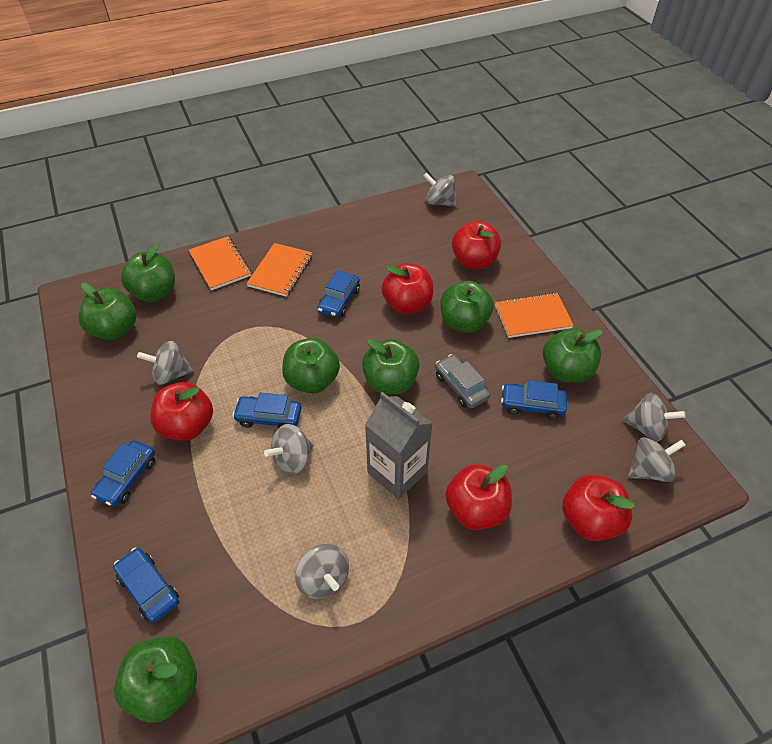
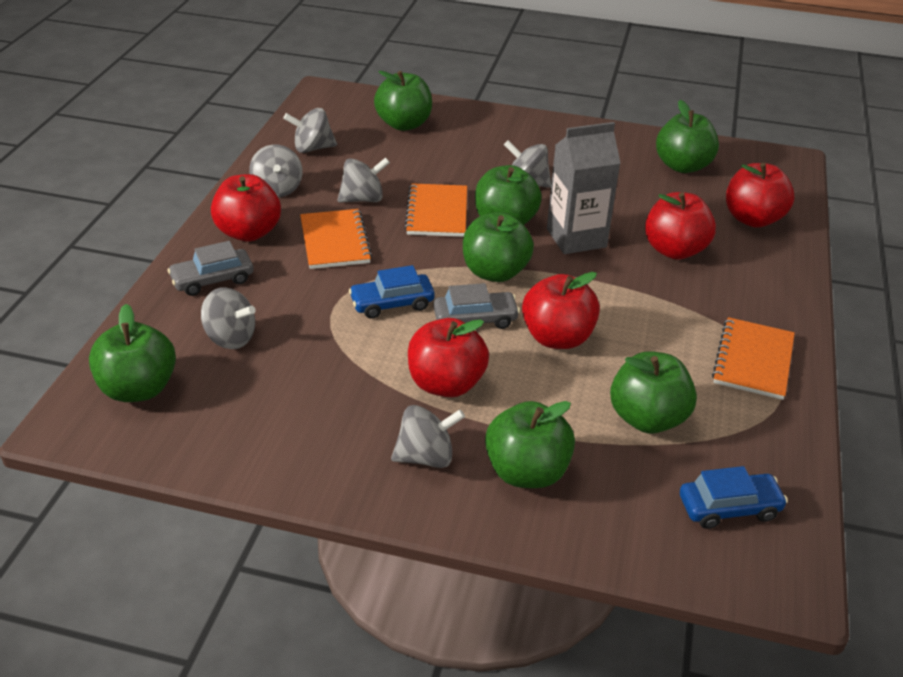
blue car: 5 -> 2
grey car: 1 -> 2

